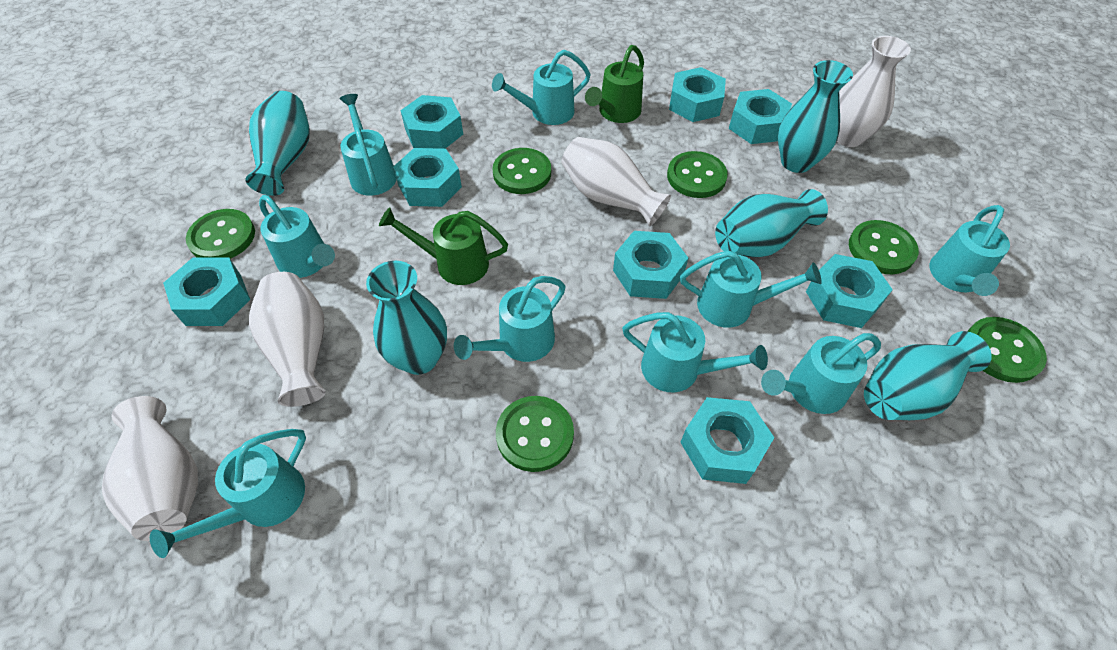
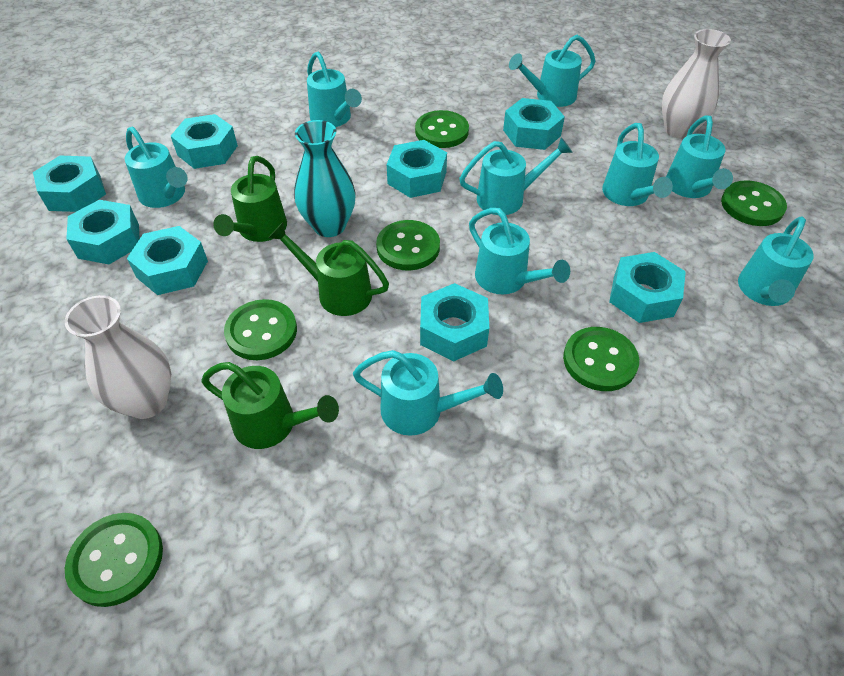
green watering can: 2 -> 3
turquoise vase: 5 -> 1
white vase: 4 -> 2

